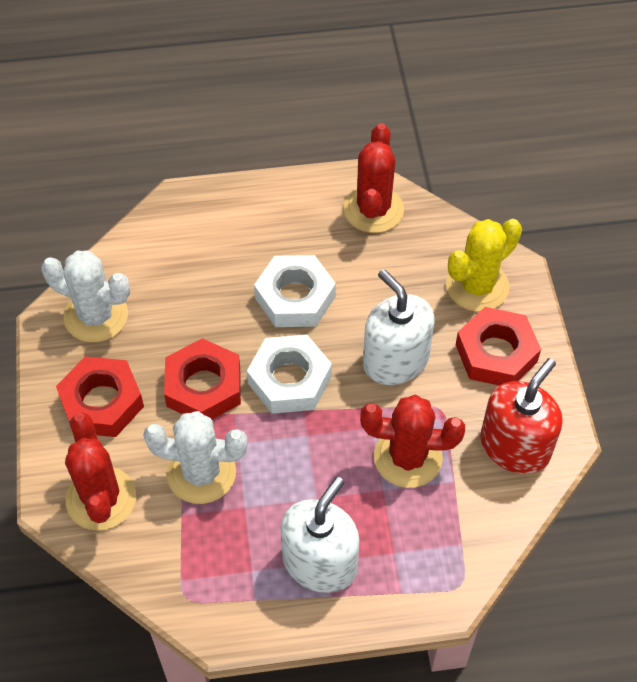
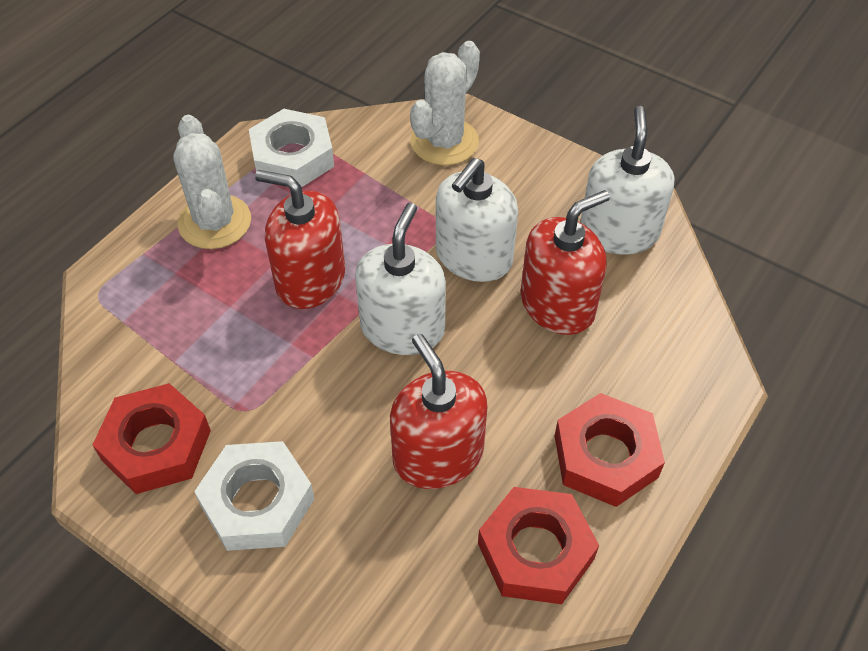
red cactus: 3 -> 0
red soap dispenser: 1 -> 3
white soap dispenser: 2 -> 3
yellow cactus: 1 -> 0

